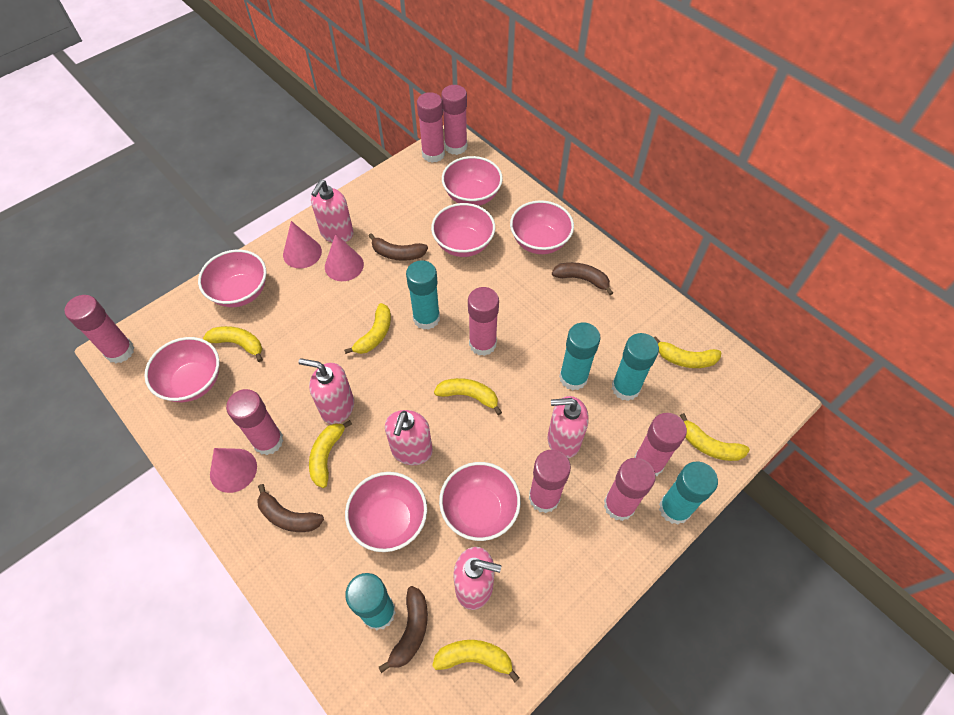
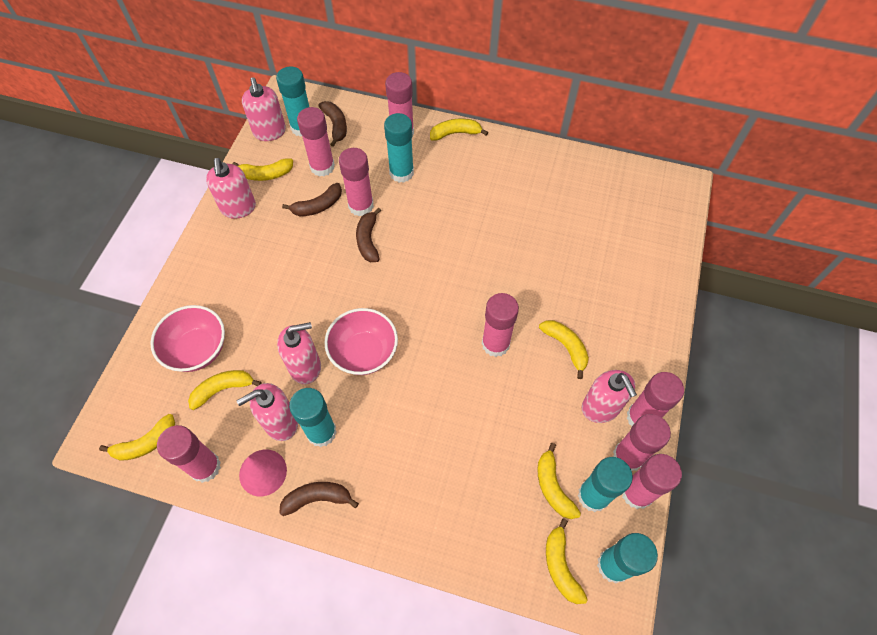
pink bowl: 7 -> 2
pink cone: 3 -> 1

